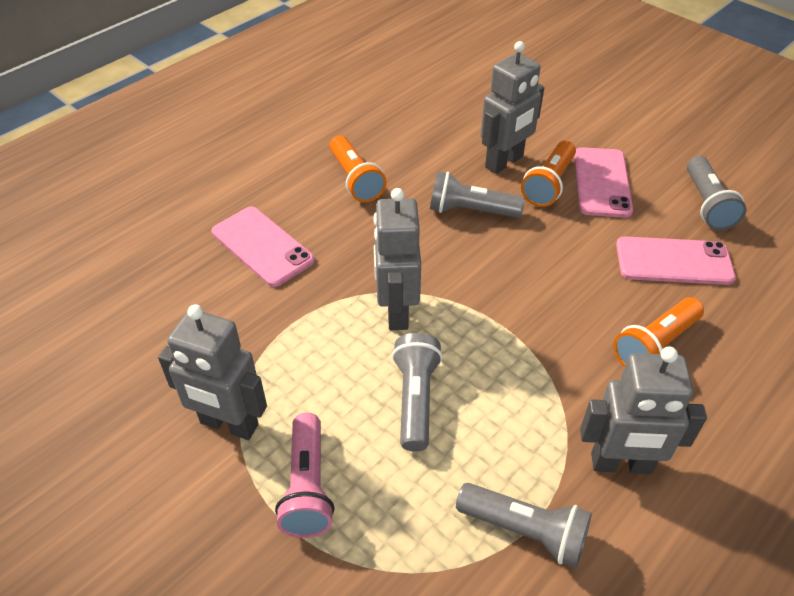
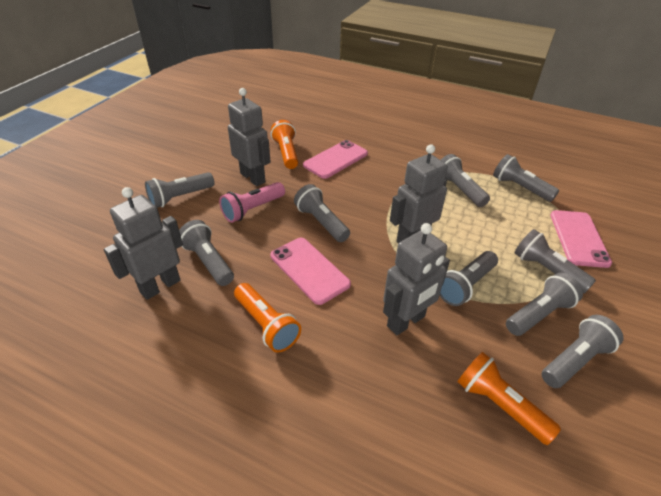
grey flashlight: 4 -> 9

